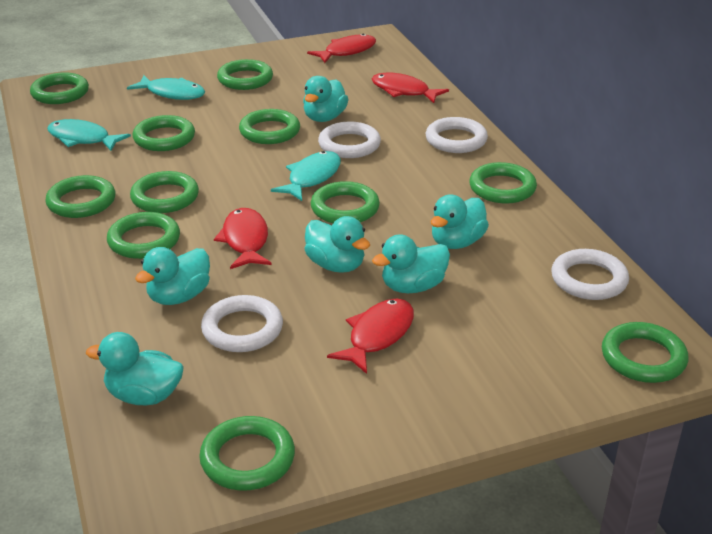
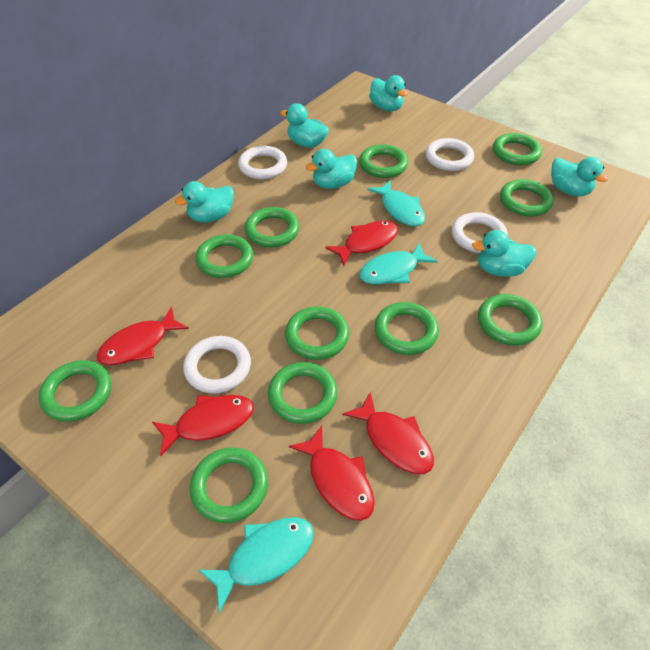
red fish: 4 -> 5

